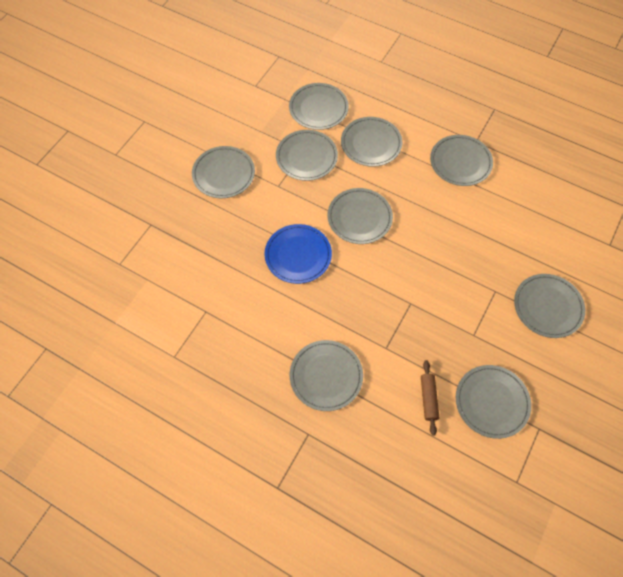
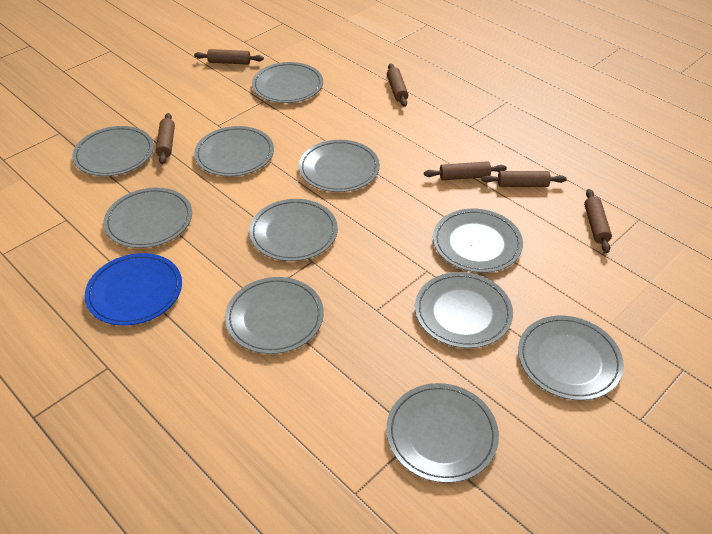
brown rolling pin: 1 -> 6
grey plate: 9 -> 11

